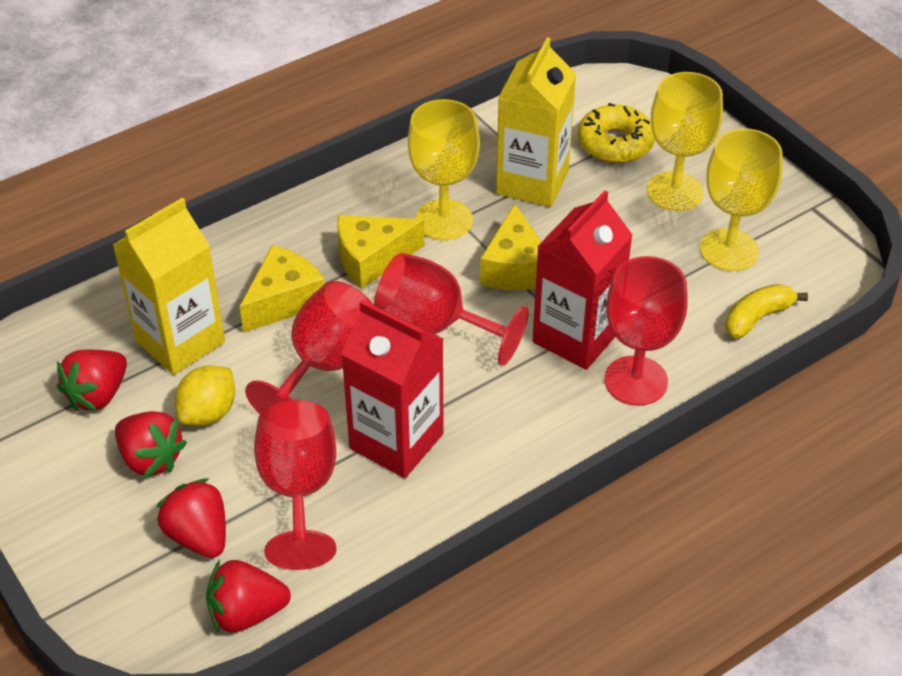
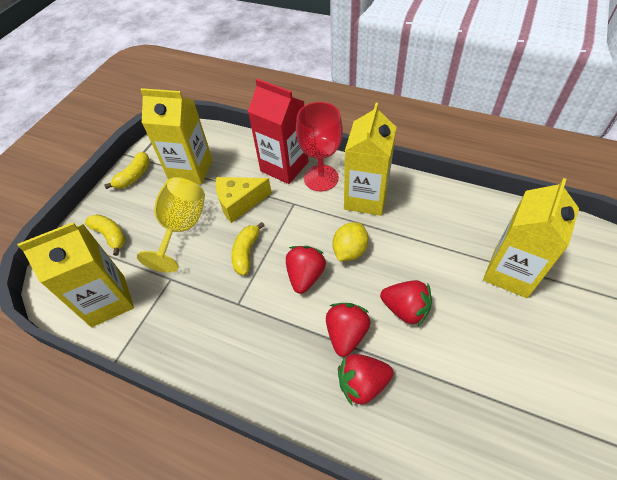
red carton: 2 -> 1
red goblet: 4 -> 1
yellow banana: 1 -> 3
yellow carton: 2 -> 4
yellow cheese: 3 -> 1
yellow donut: 1 -> 0
yellow goblet: 3 -> 1

